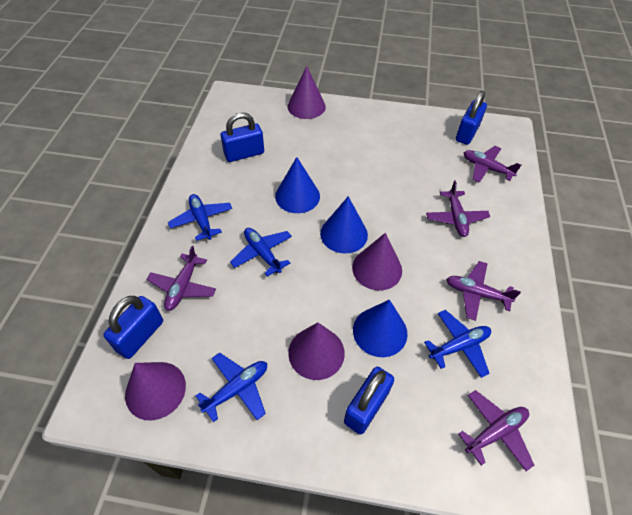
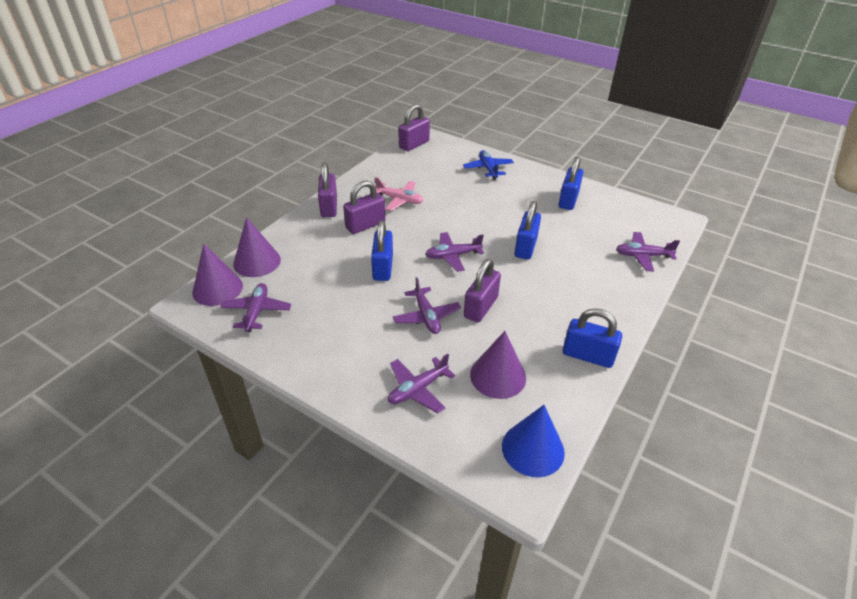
blue cone: 3 -> 1
blue plane: 4 -> 1
pink plane: 0 -> 1
purple cone: 4 -> 3
purple padlock: 0 -> 4

